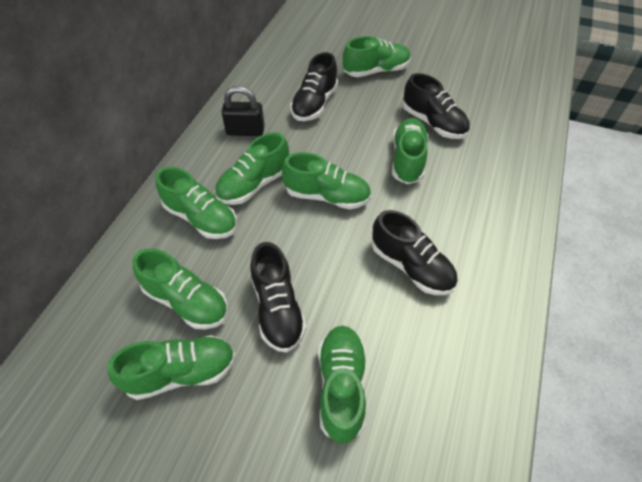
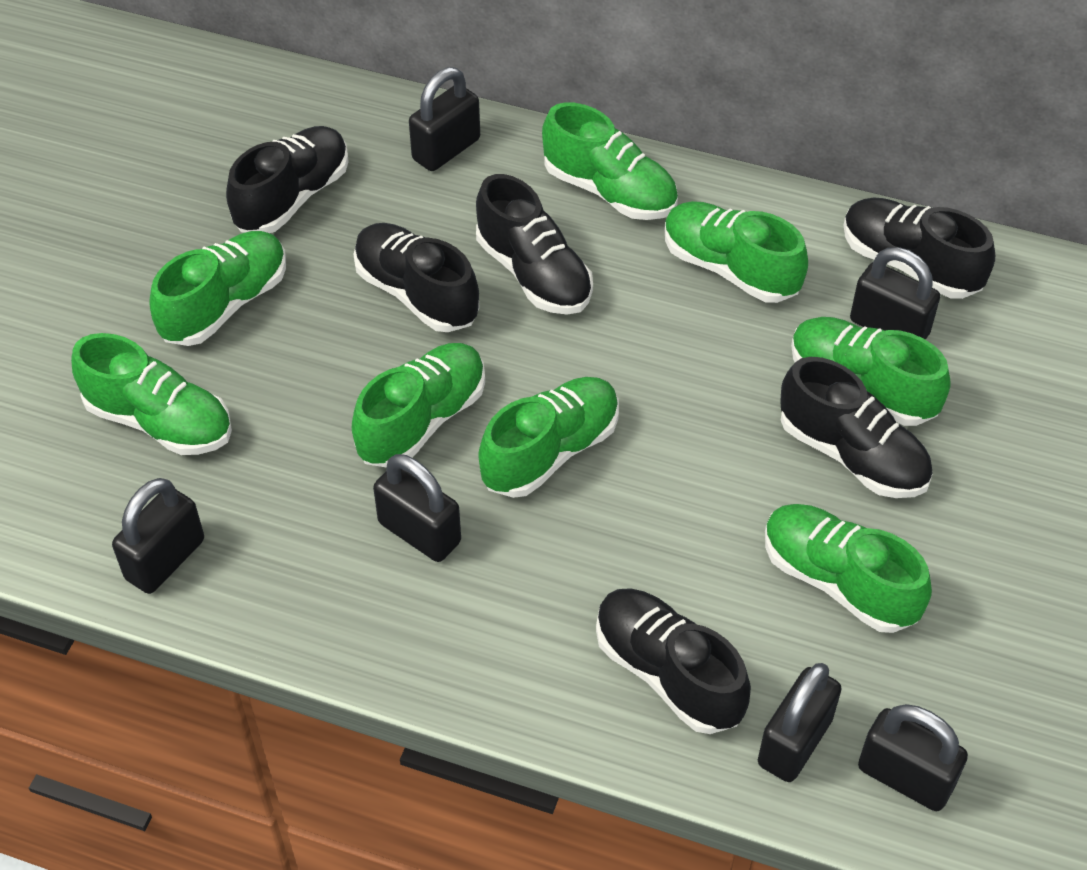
black padlock: 1 -> 6
black shoe: 4 -> 6

